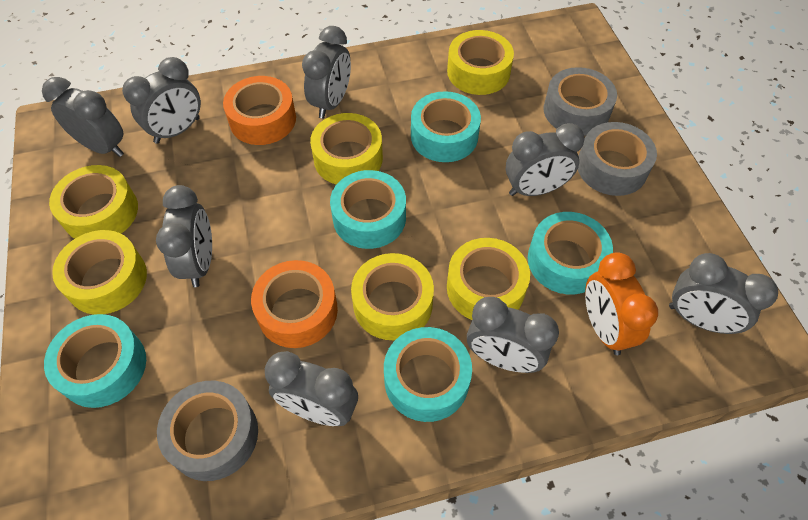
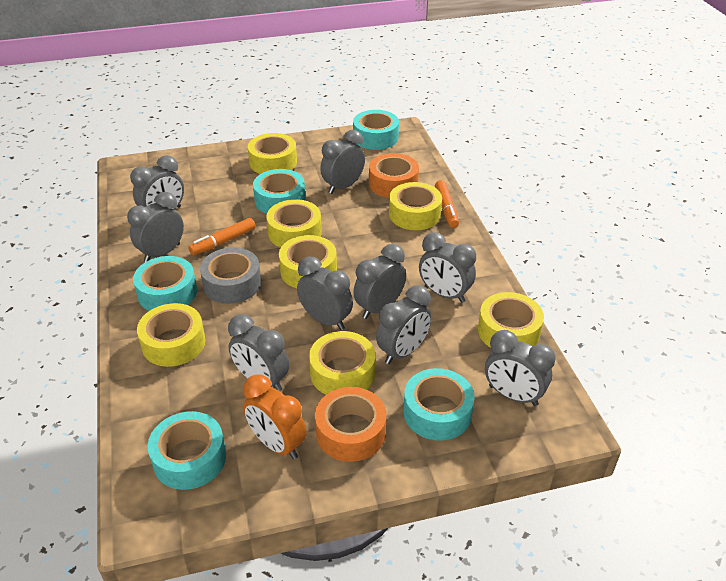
grey clock: 8 -> 9
grey tape: 3 -> 1
orange marker: 0 -> 2
yellow tape: 6 -> 7

